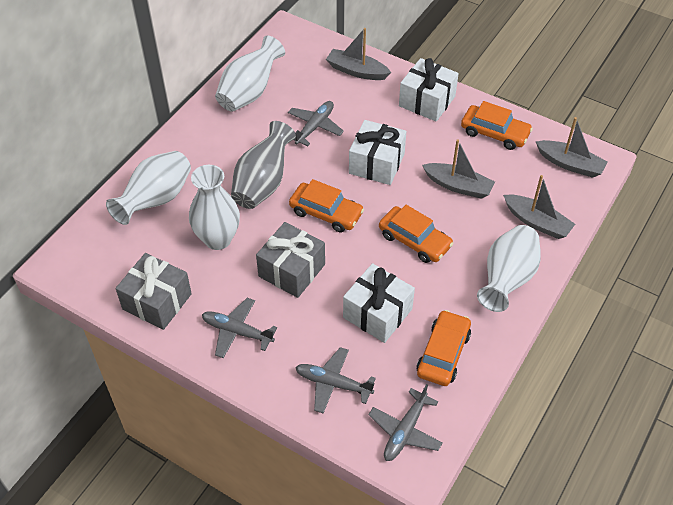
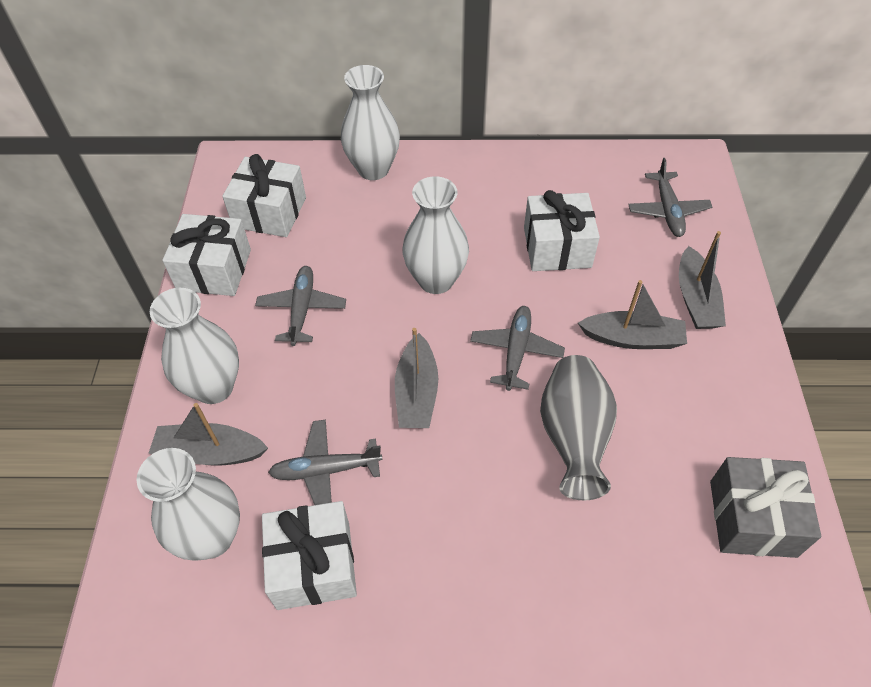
grey gift: 2 -> 1
orange car: 4 -> 0
white gift: 3 -> 4

